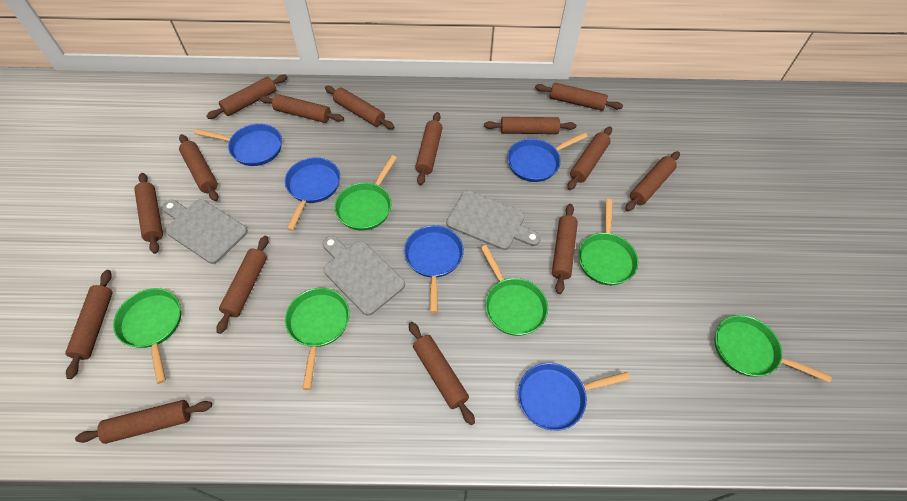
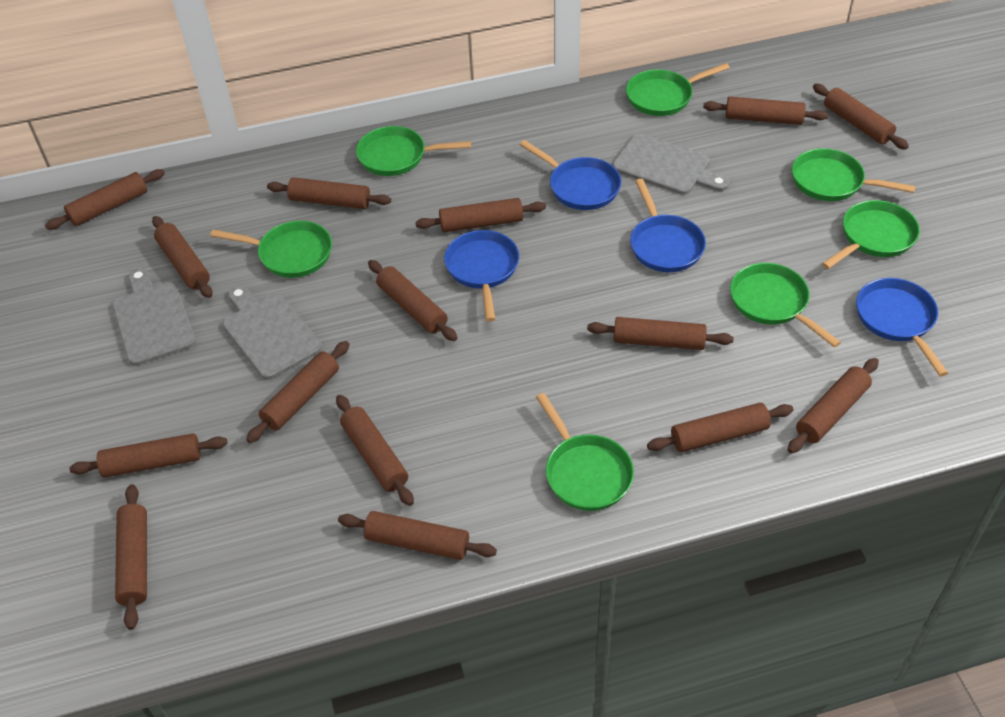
blue pan: 5 -> 4
green pan: 6 -> 7

